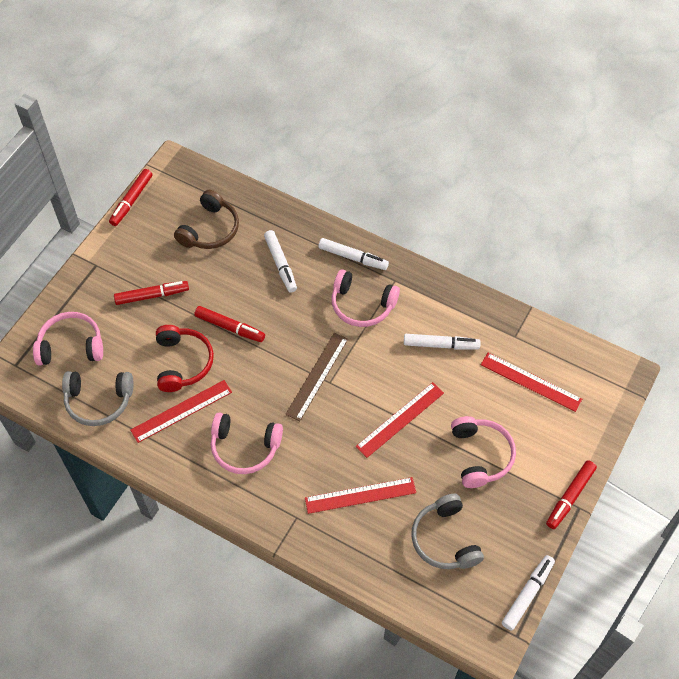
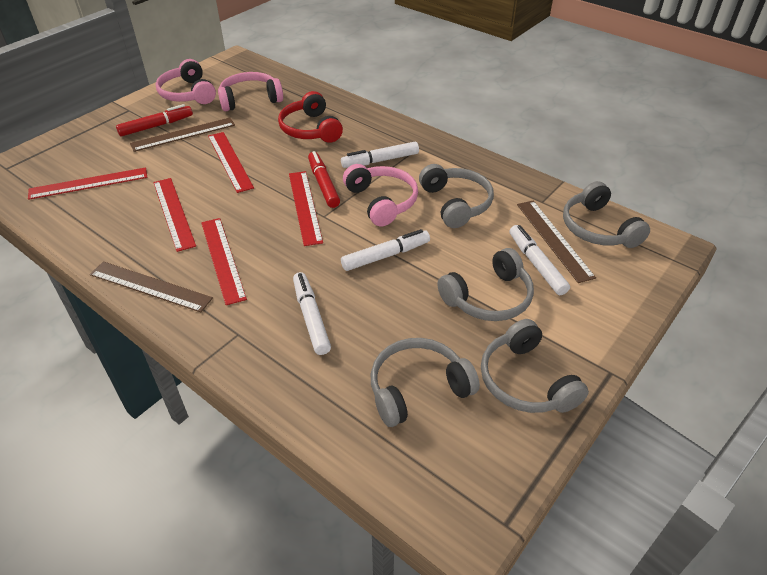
brown headphones: 1 -> 0
brown ruler: 1 -> 3
grey headphones: 2 -> 5
pink headphones: 4 -> 3
red marker: 4 -> 2
red ruler: 4 -> 5

